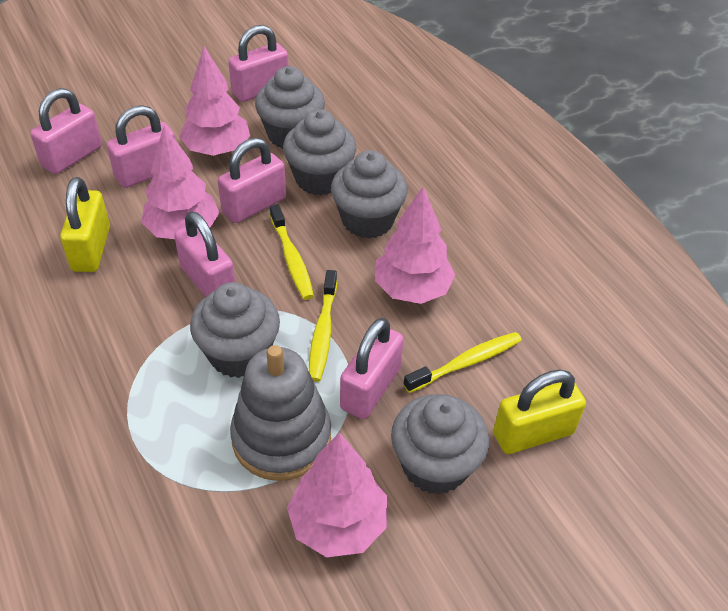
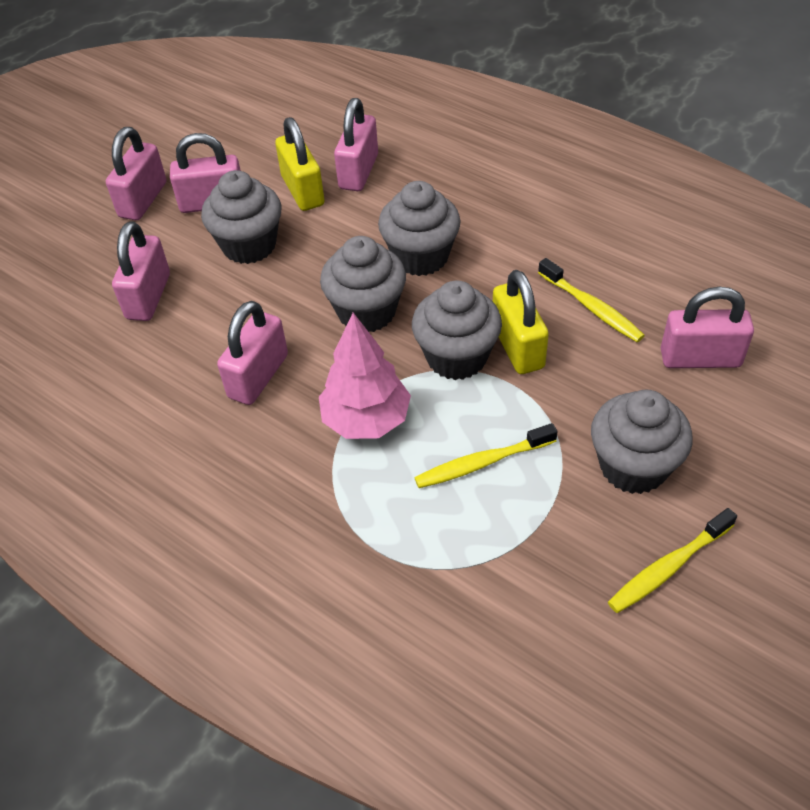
grey stacking toy: 1 -> 0
pink tree: 4 -> 1

